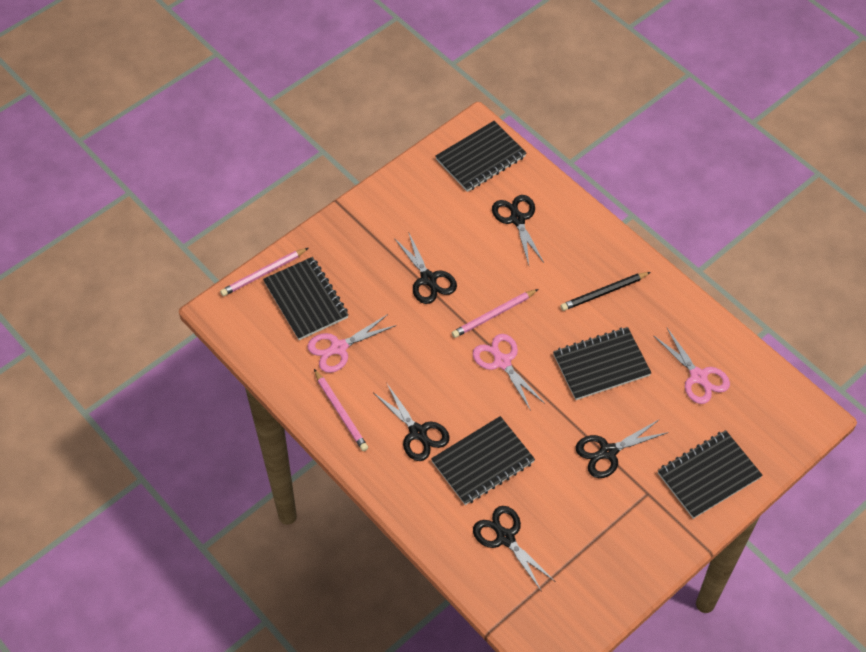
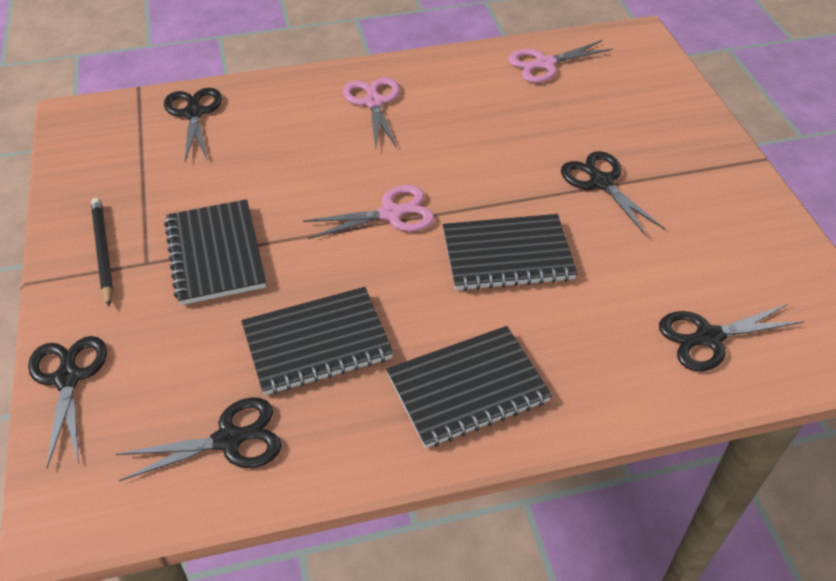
black notebook: 5 -> 4
pink pencil: 3 -> 0

